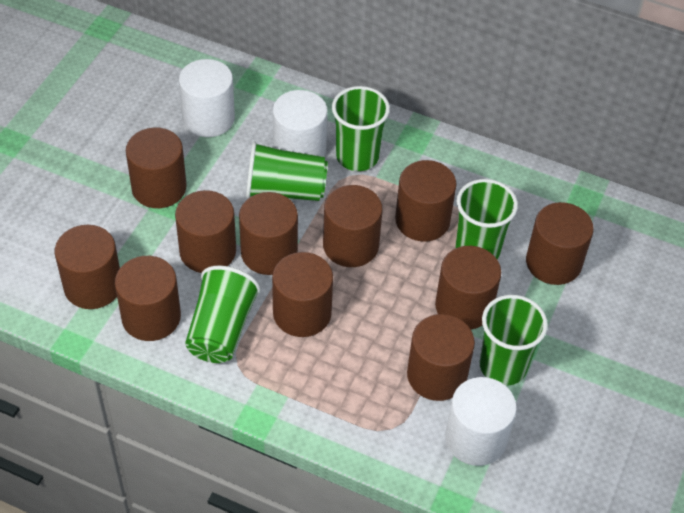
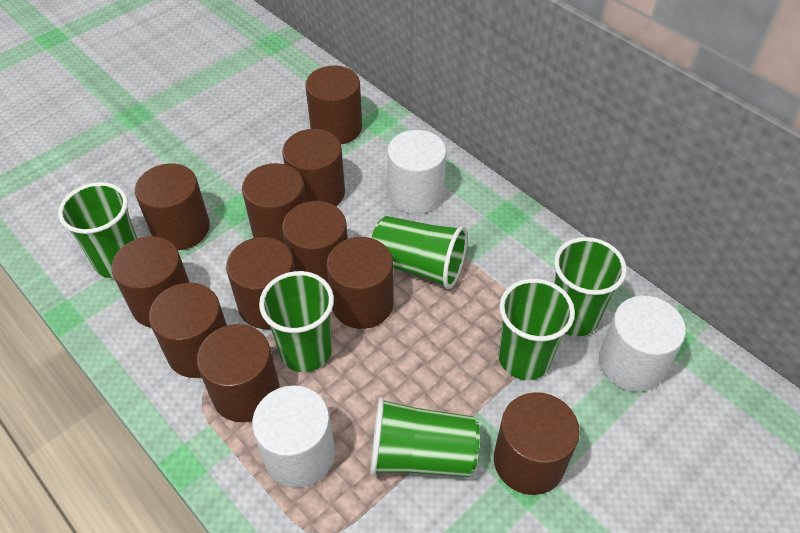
green cup: 5 -> 6

